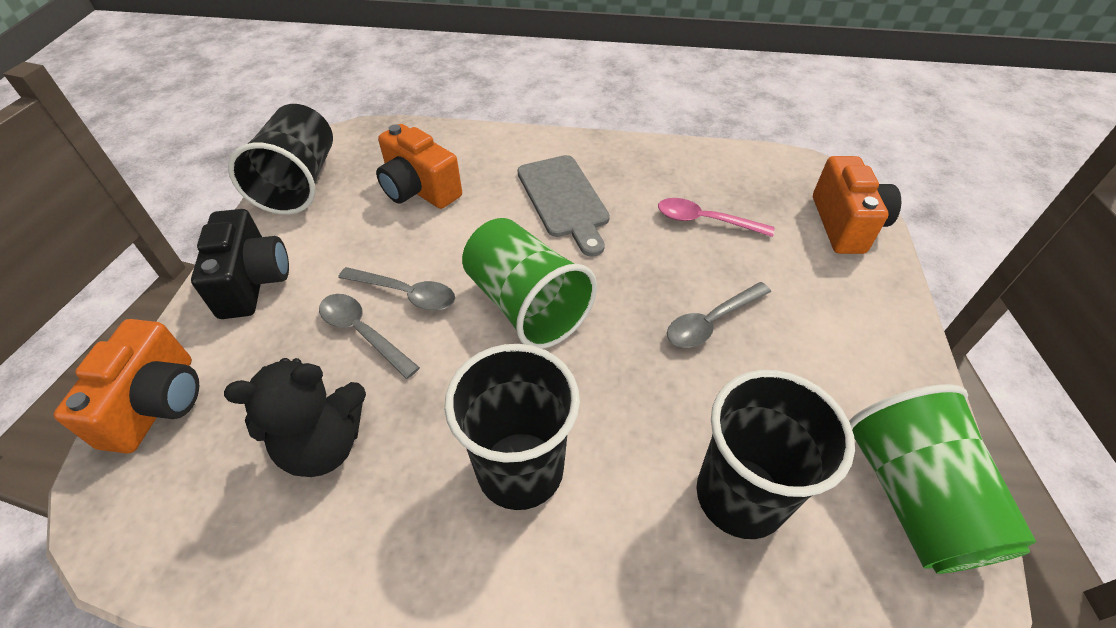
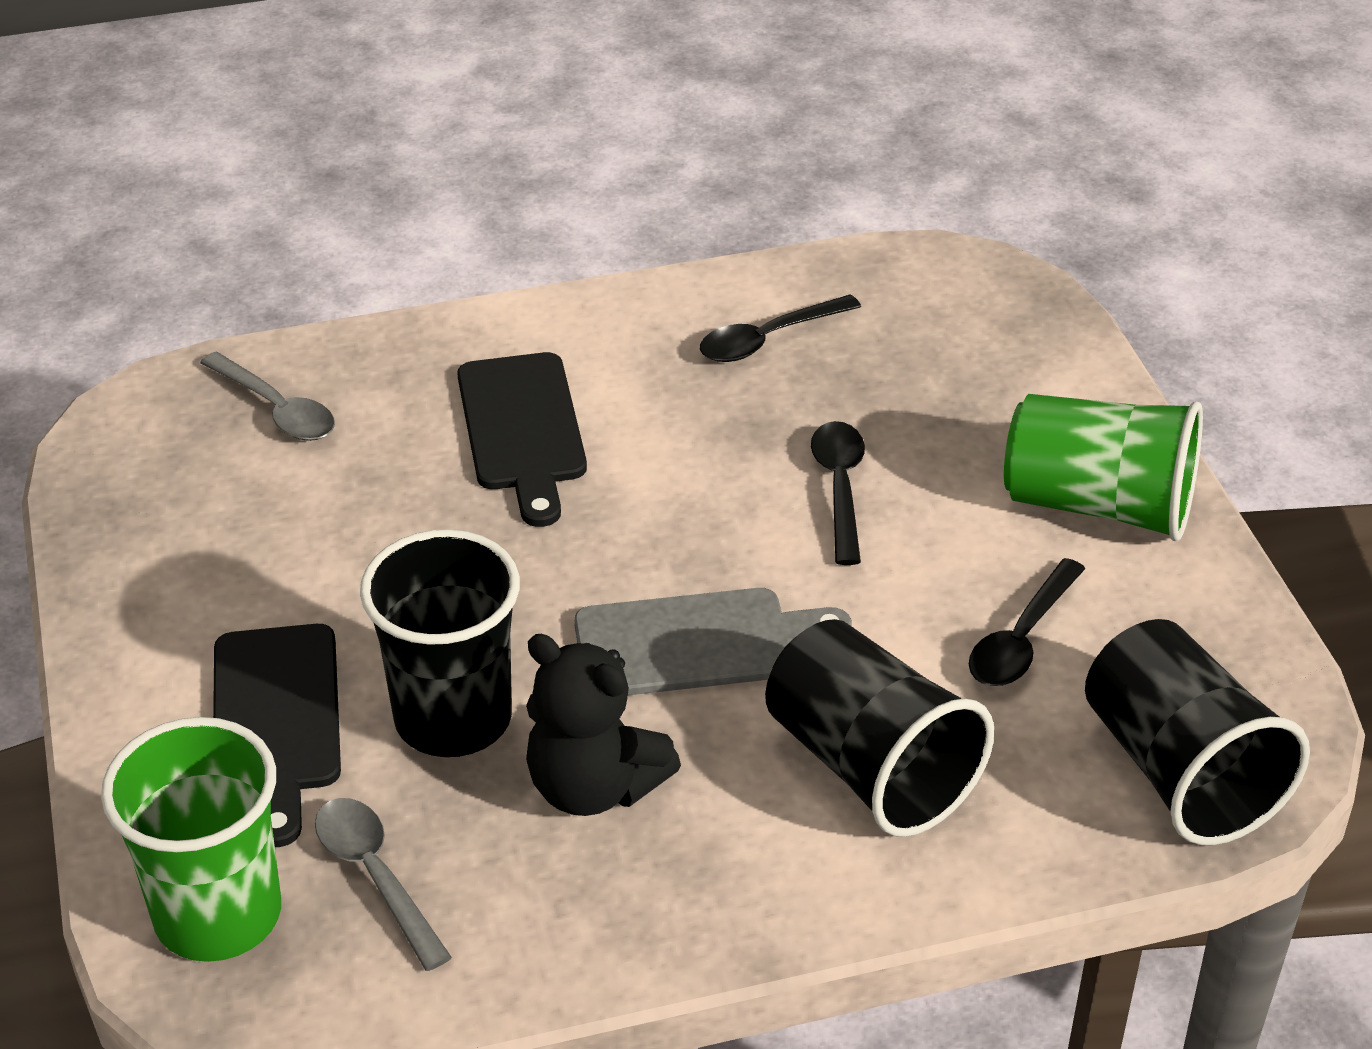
black camera: 1 -> 0
black cutting board: 0 -> 2
black spoon: 0 -> 3
grey spoon: 3 -> 2
orange camera: 3 -> 0
pink spoon: 1 -> 0

